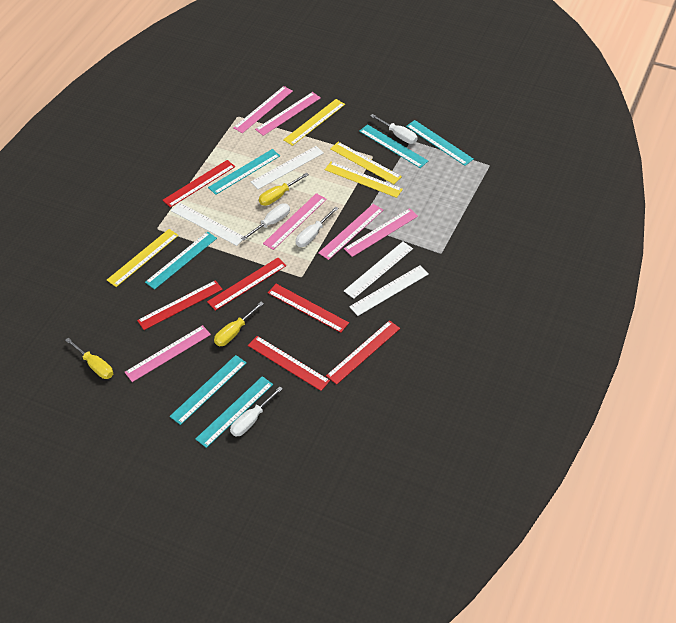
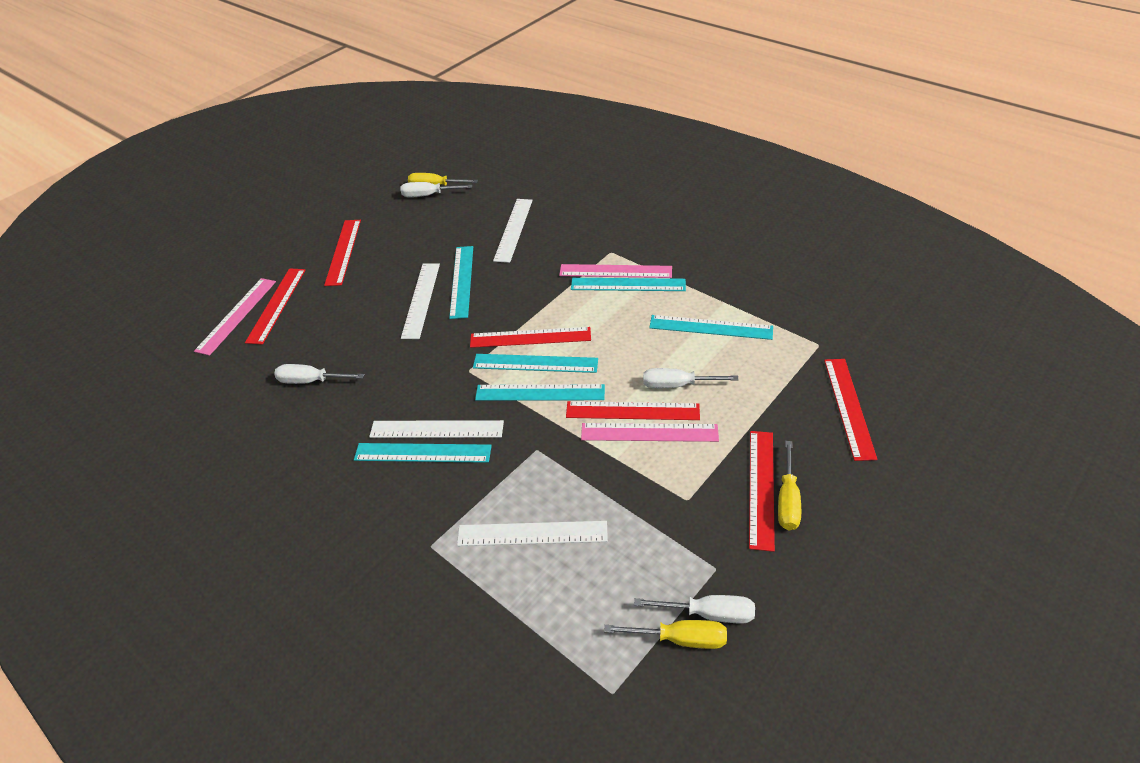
pink ruler: 6 -> 3
yellow ruler: 4 -> 0

